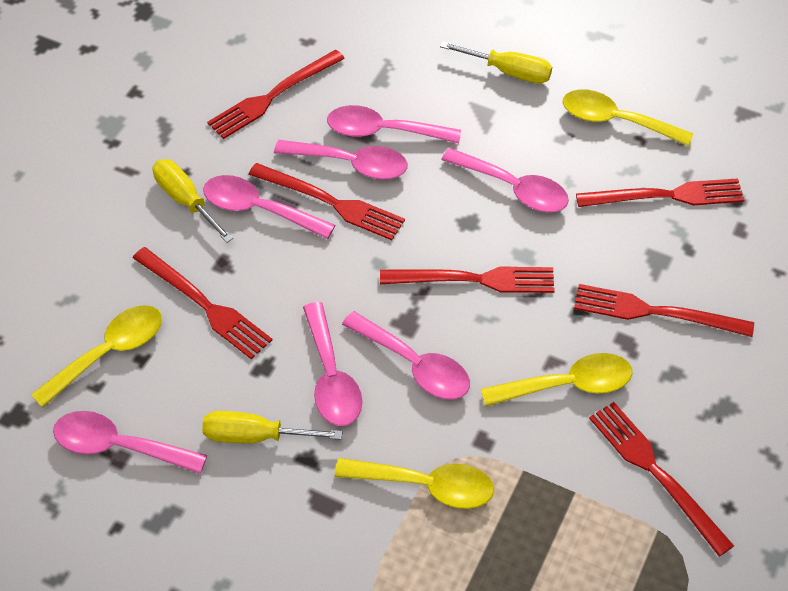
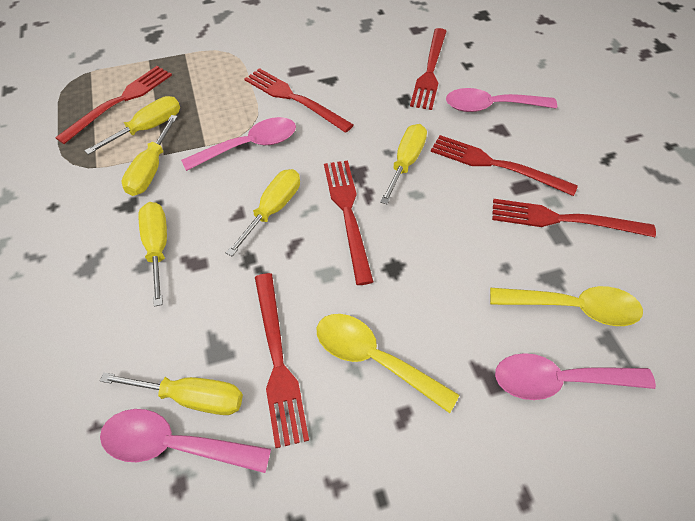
pink spoon: 7 -> 4
yellow screwdriver: 3 -> 6
yellow spoon: 4 -> 2

